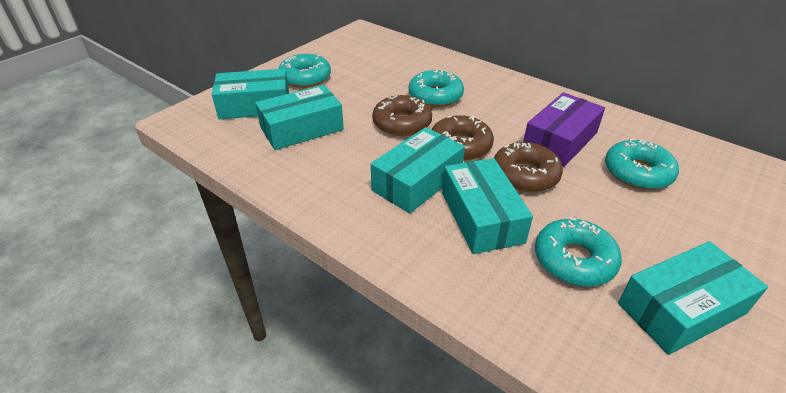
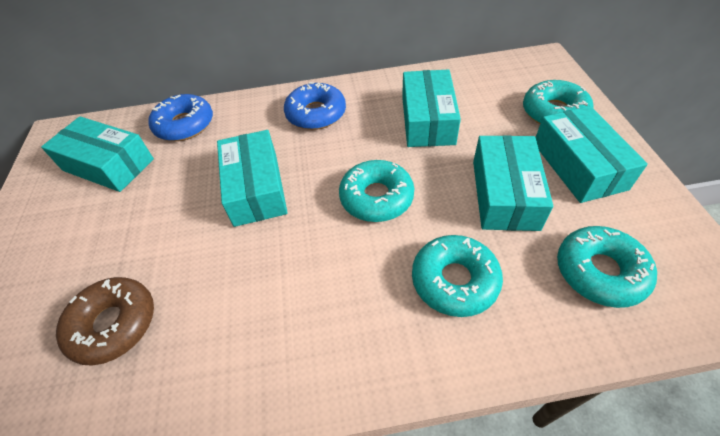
blue donut: 0 -> 2
brown donut: 3 -> 1
purple box: 1 -> 0

